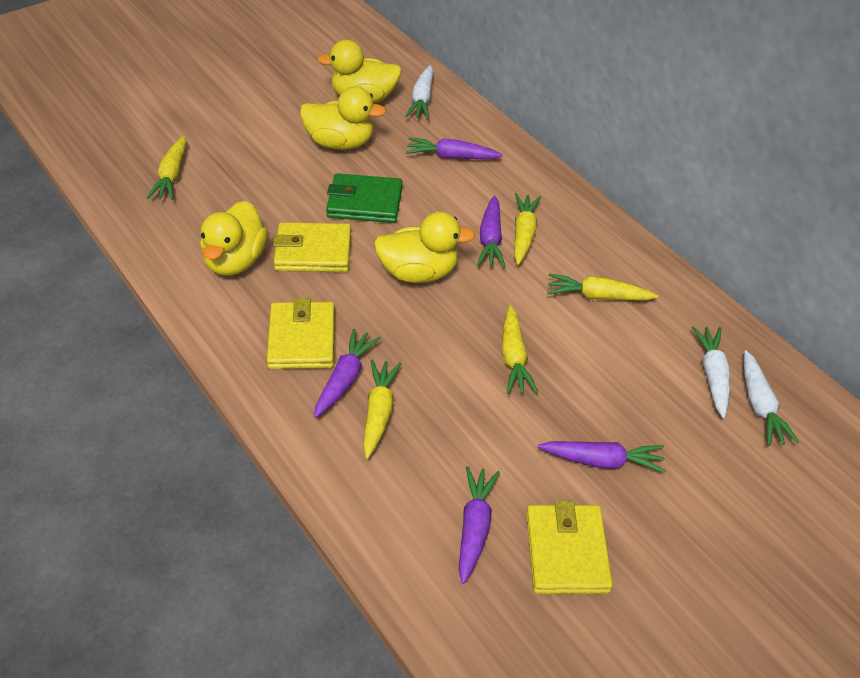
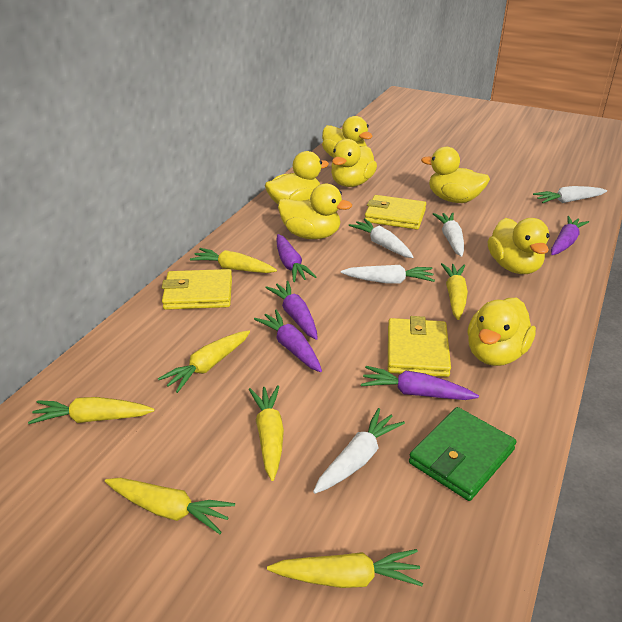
white carrot: 3 -> 5
yellow carrot: 5 -> 7
yellow duck: 4 -> 7

